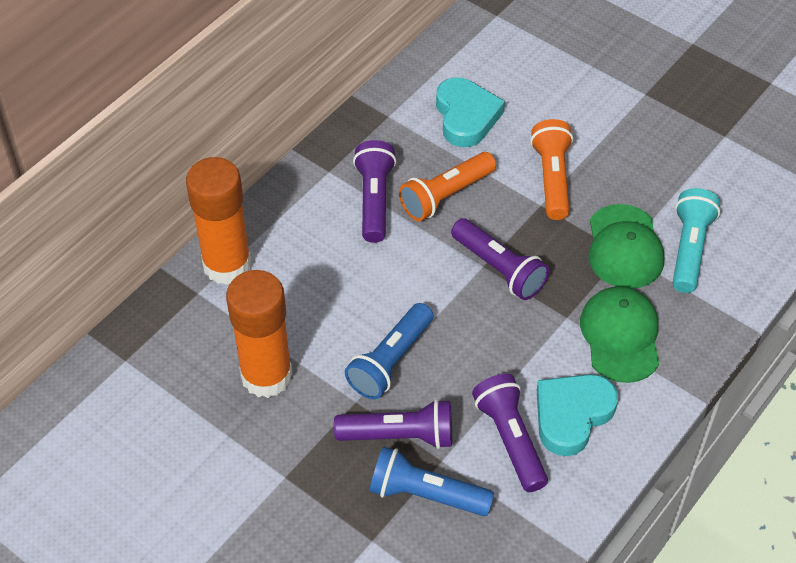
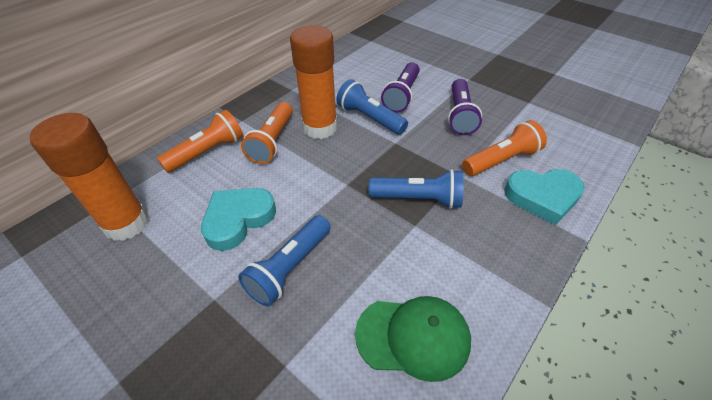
blue flashlight: 2 -> 3
green cap: 2 -> 1
orange flashlight: 2 -> 3
purple flashlight: 4 -> 2
turquoise flashlight: 1 -> 0

